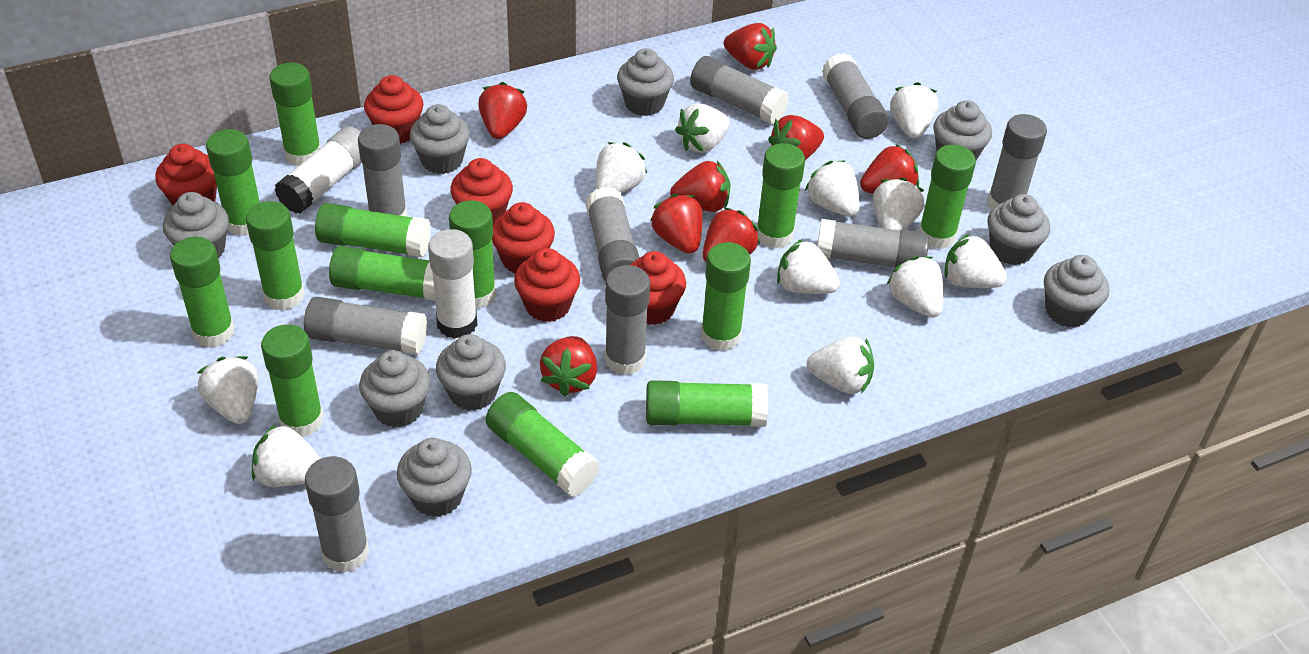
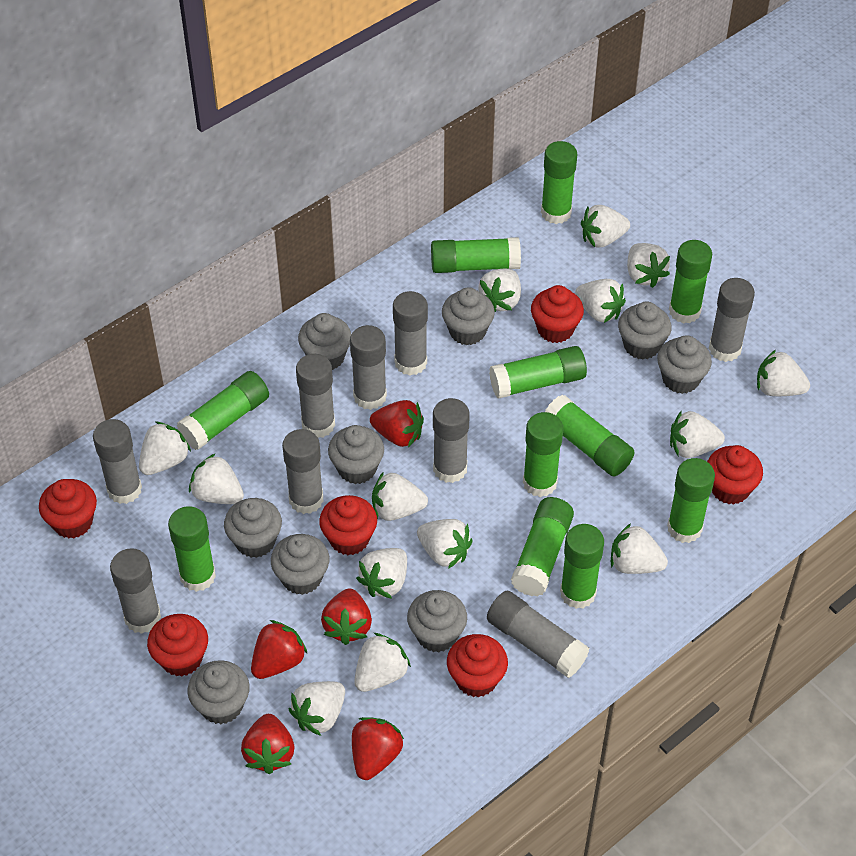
green glue stick: 13 -> 11
red strawberry: 8 -> 5
white glue stick: 2 -> 0
white strawberry: 11 -> 14

